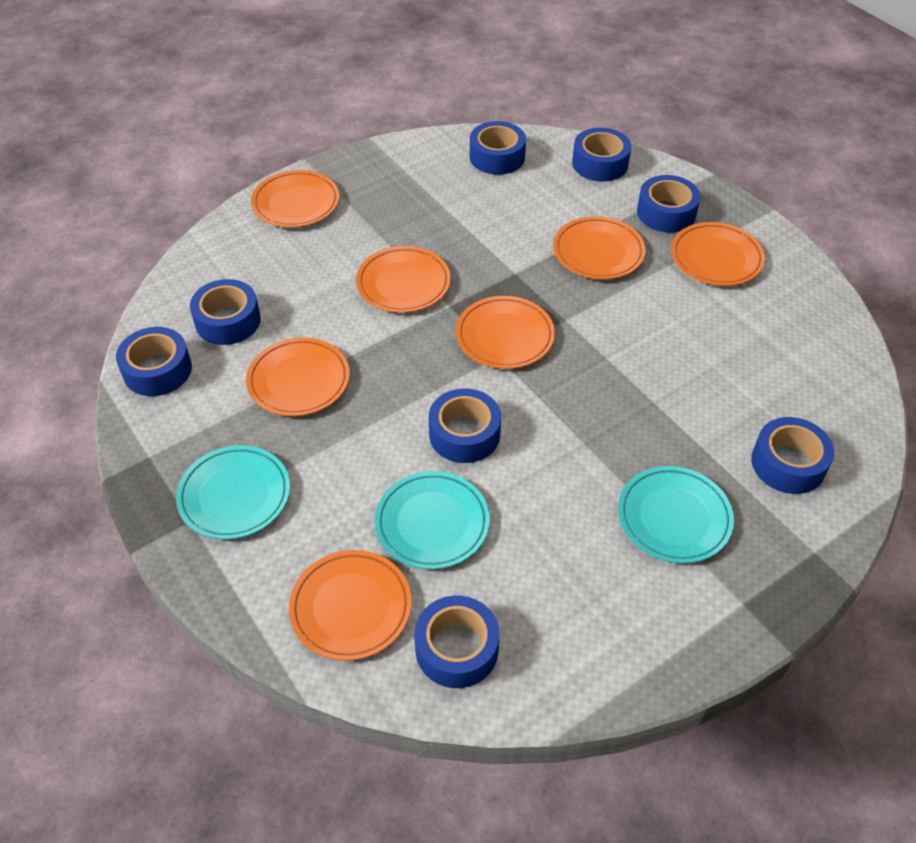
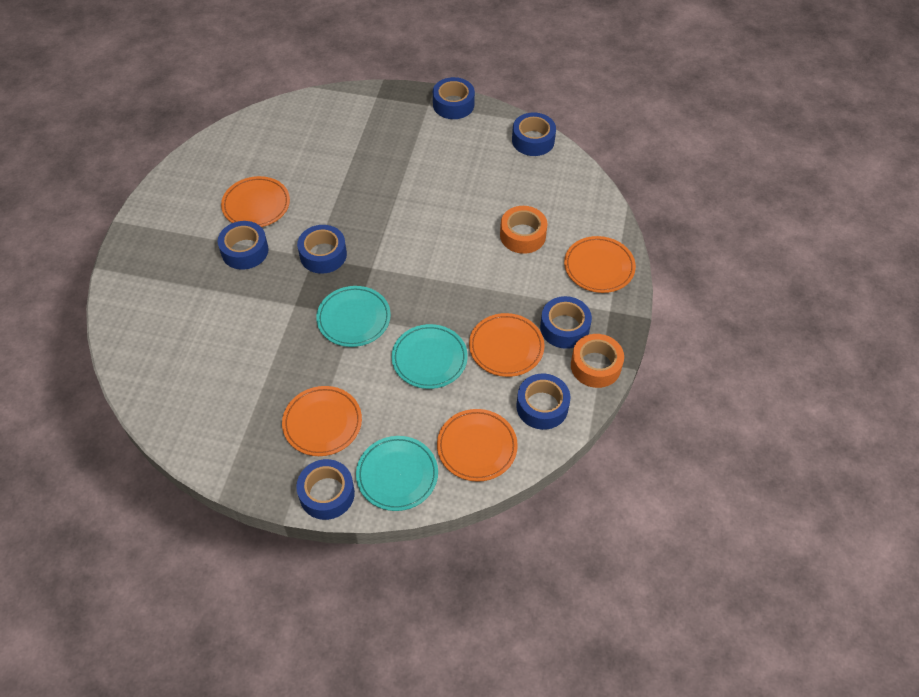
blue tape: 8 -> 7
orange plate: 7 -> 5
orange tape: 0 -> 2

